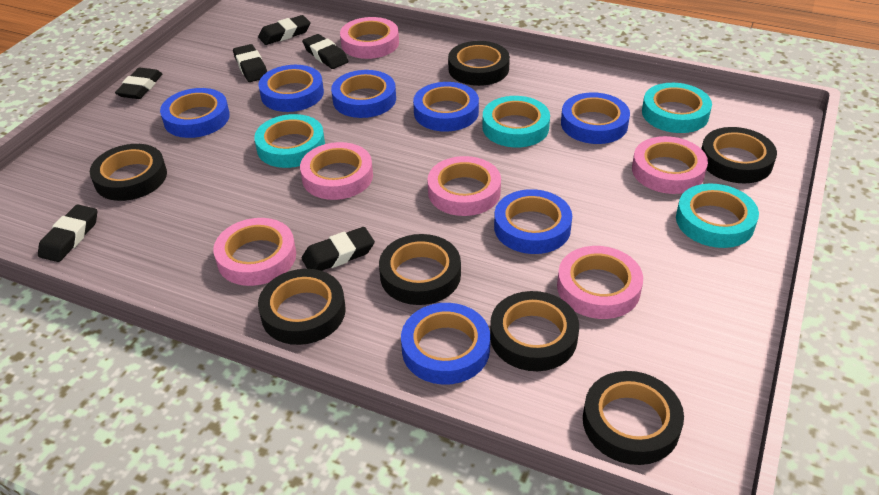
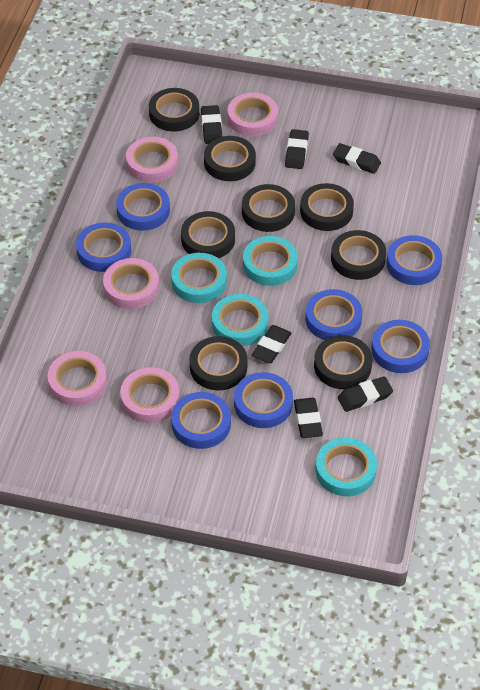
black tape: 7 -> 8
pink tape: 6 -> 5

